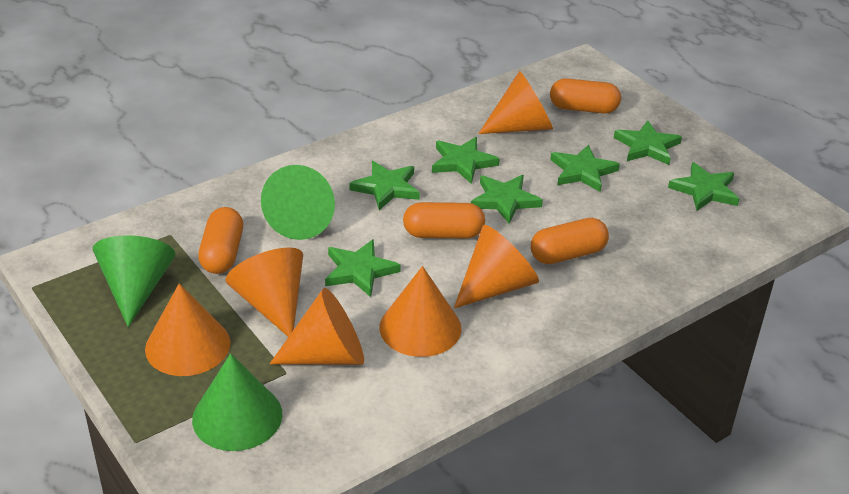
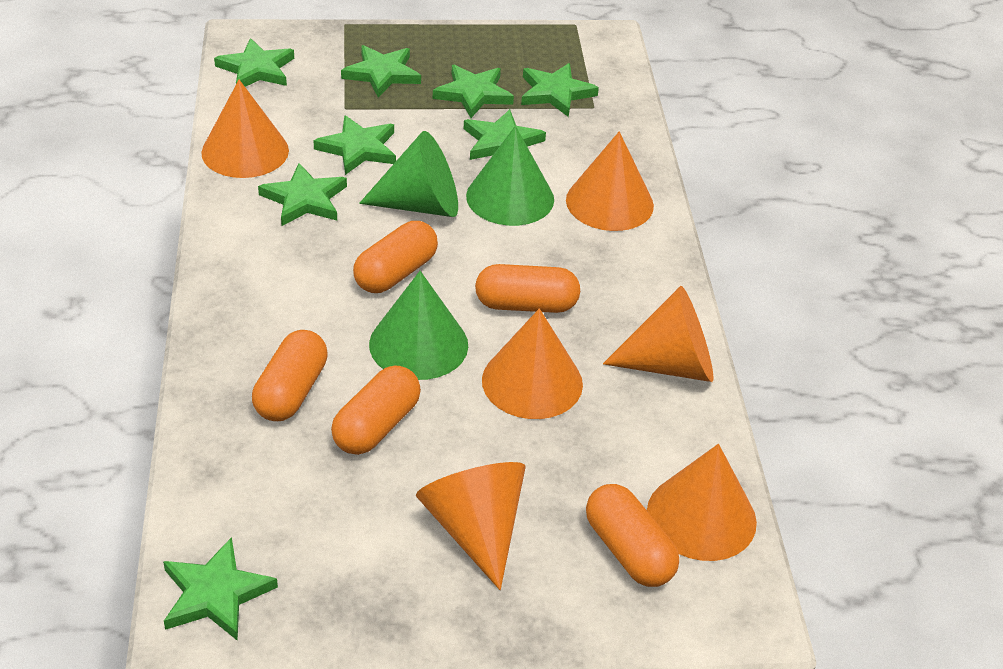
green star: 7 -> 8
orange capsule: 4 -> 5

